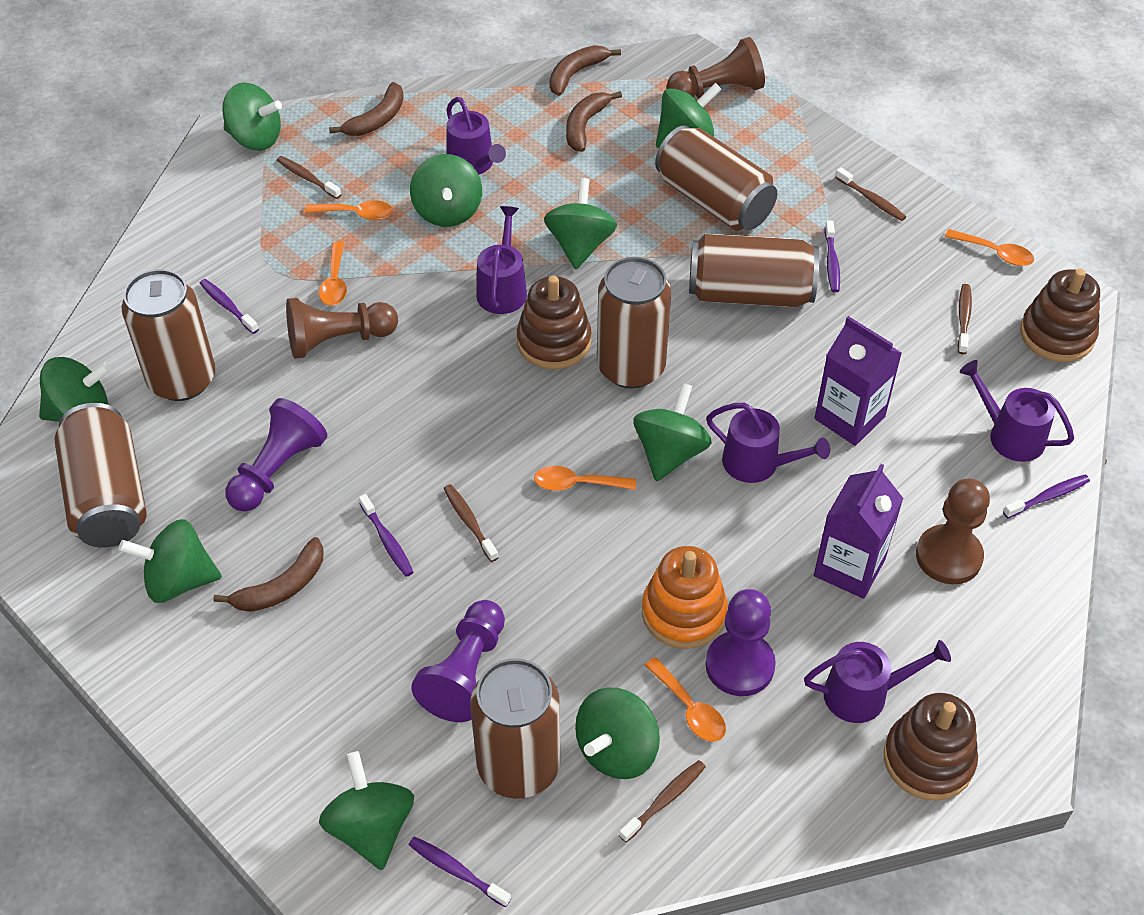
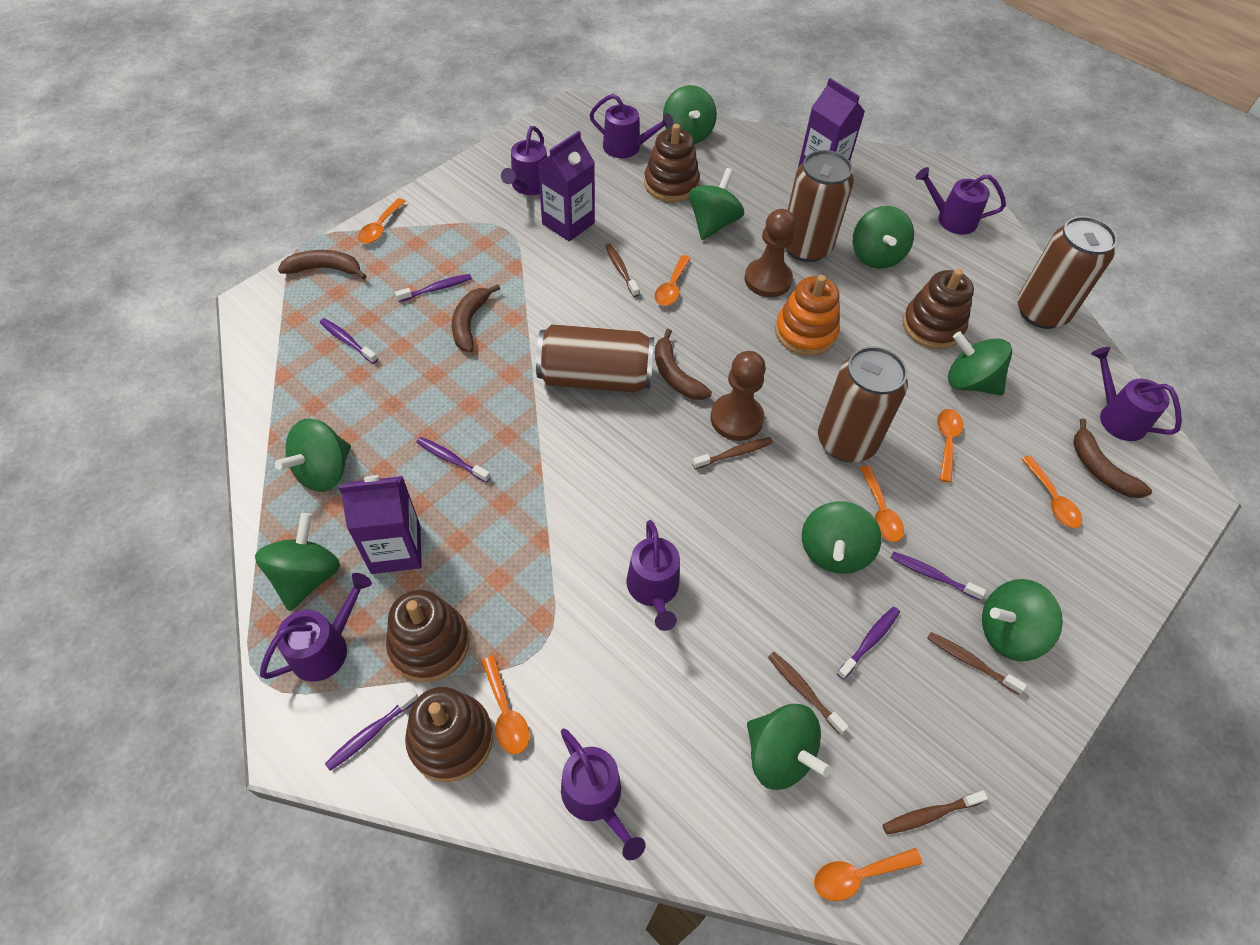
brown can: 6 -> 4
brown pawn: 3 -> 2
brown stacking toy: 3 -> 4
orange spoon: 5 -> 7
purple carton: 2 -> 3
purple pawn: 3 -> 0
purple toothbrush: 5 -> 6
purple watering can: 5 -> 7

